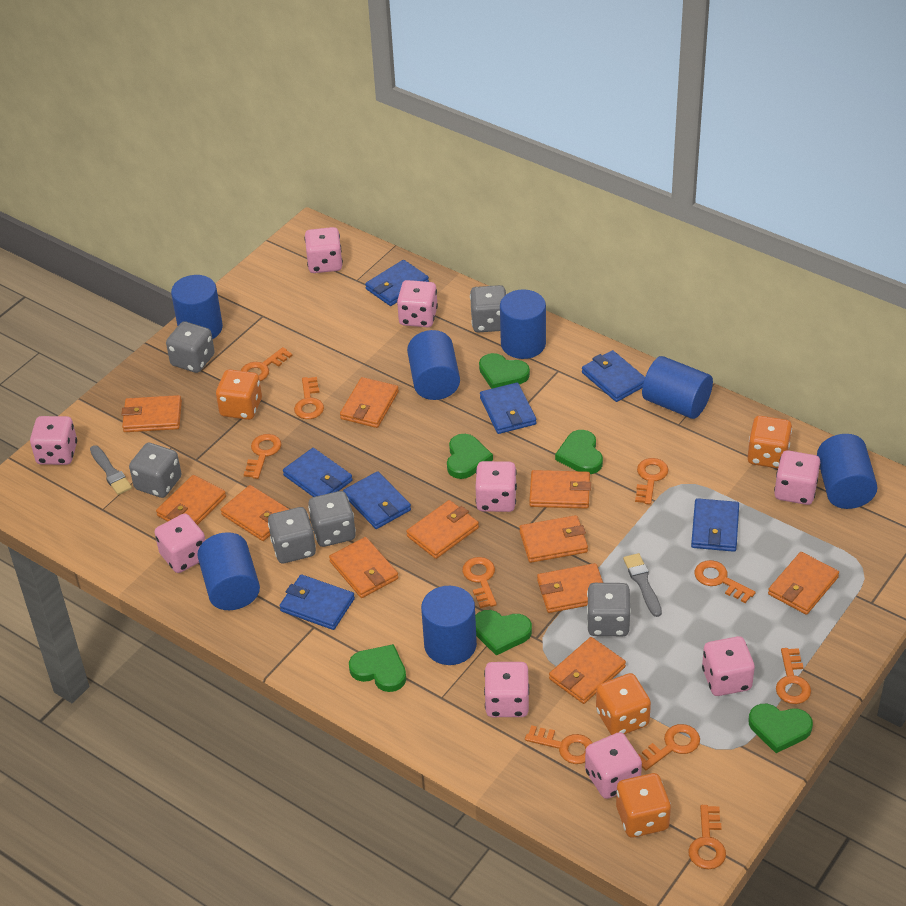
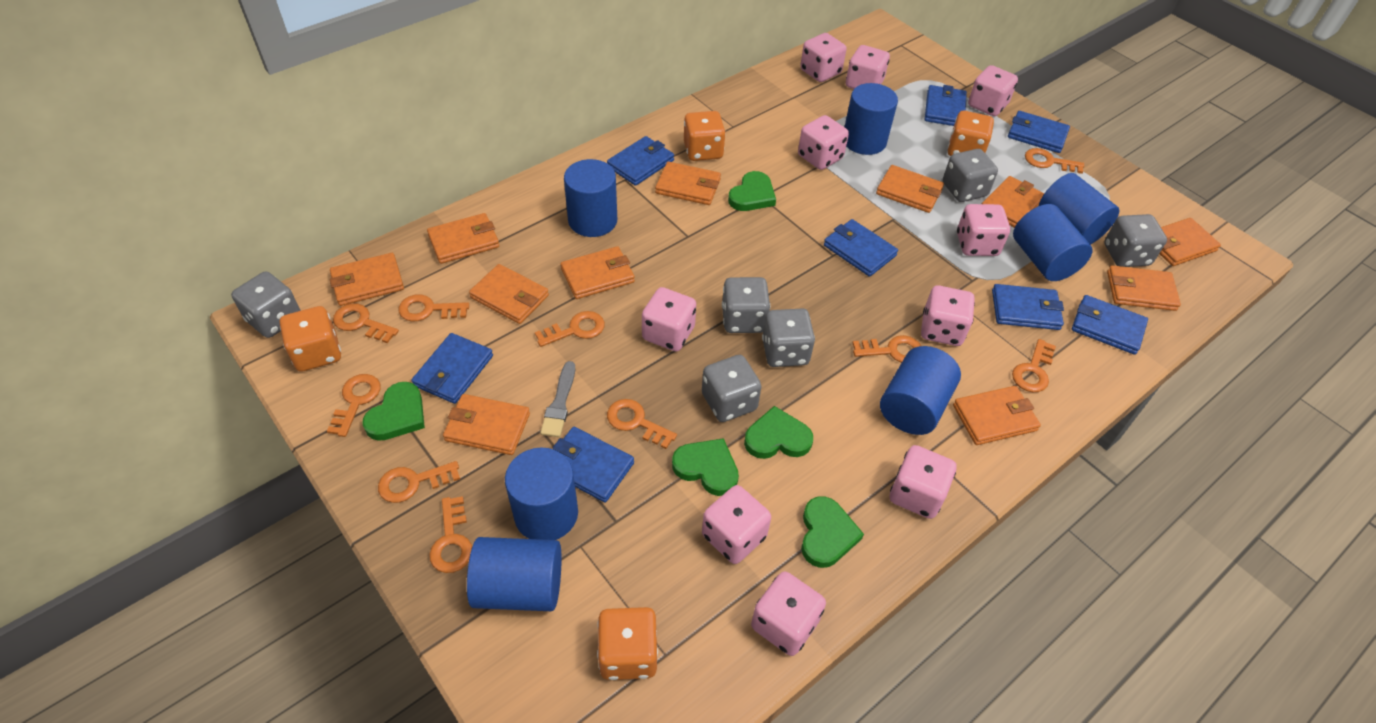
blue wallet: 7 -> 8
green heart: 6 -> 5
grey brush: 2 -> 1
pink dice: 9 -> 10

